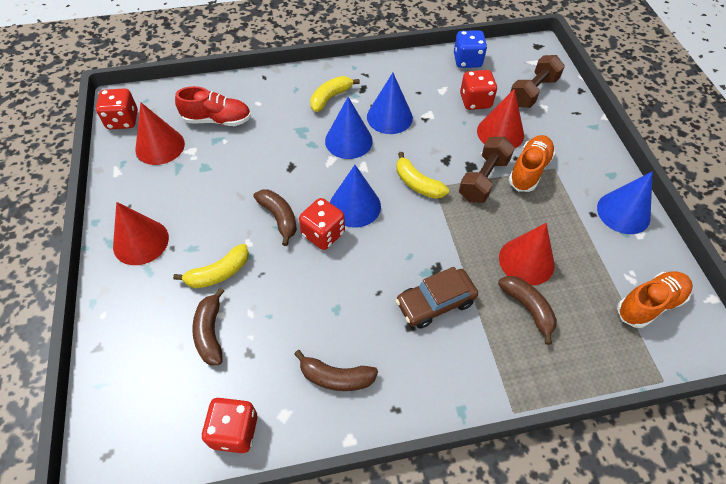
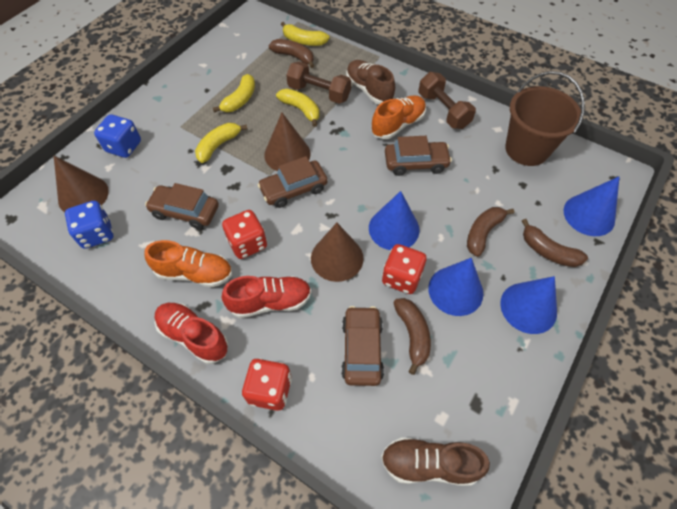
blue dice: 1 -> 2
brown bucket: 0 -> 1
brown car: 1 -> 4
brown cone: 0 -> 3
brown shoe: 0 -> 2
red cone: 4 -> 0
red dice: 4 -> 3
red shoe: 1 -> 2
yellow banana: 3 -> 4

